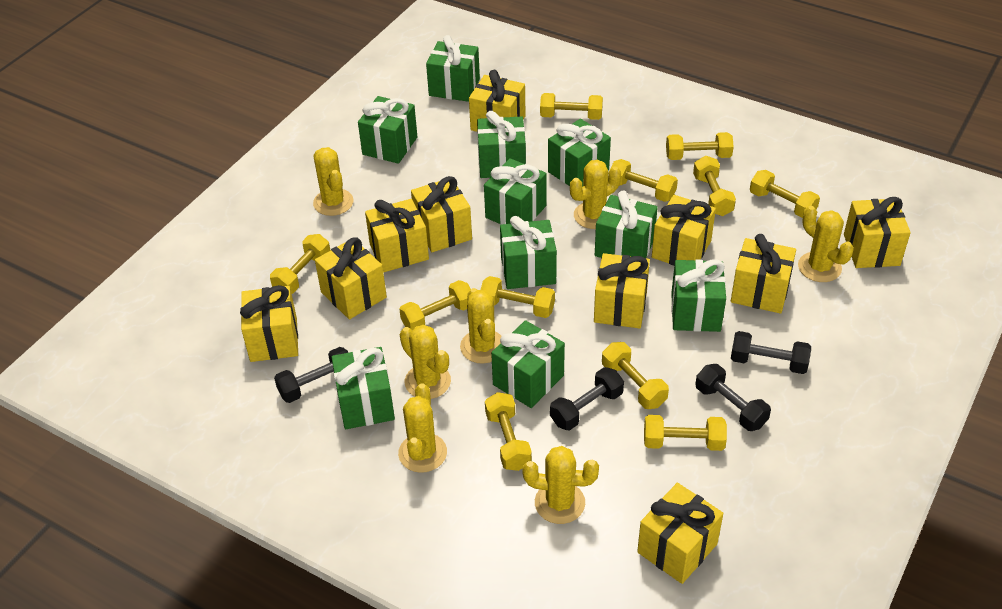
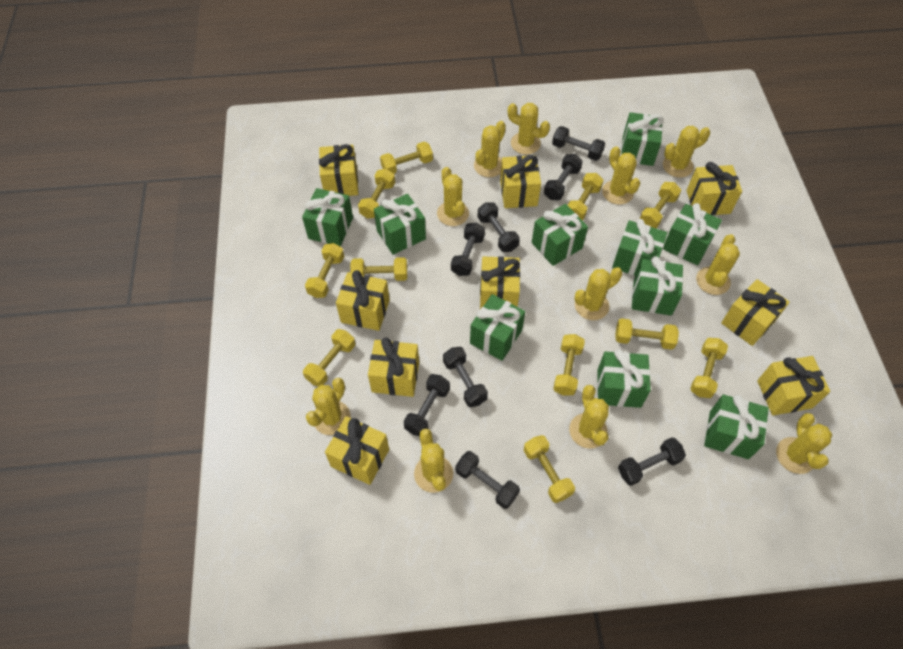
black dumbbell: 4 -> 8
yellow cactus: 7 -> 11
yellow gift: 10 -> 9

